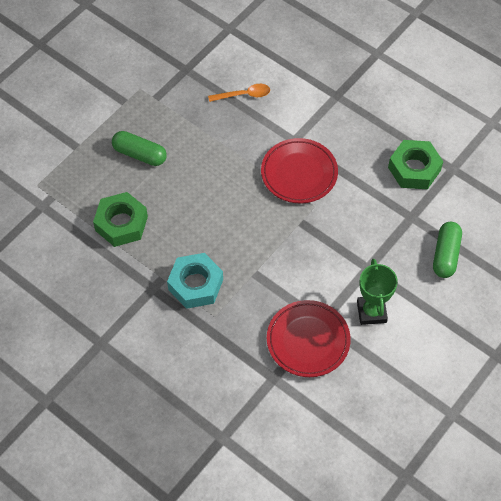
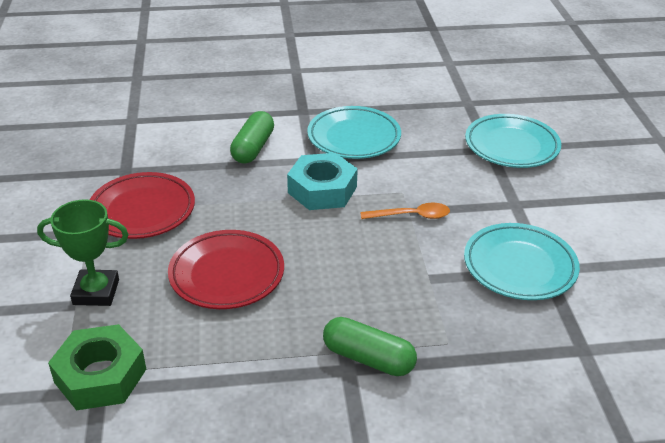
green nut: 2 -> 1
turquoise plate: 0 -> 3

